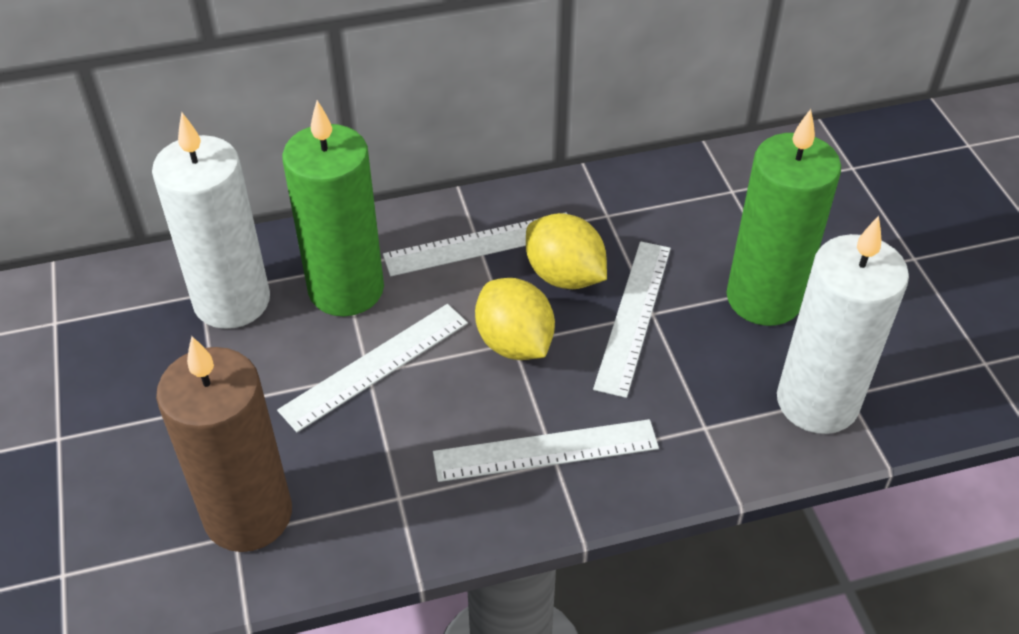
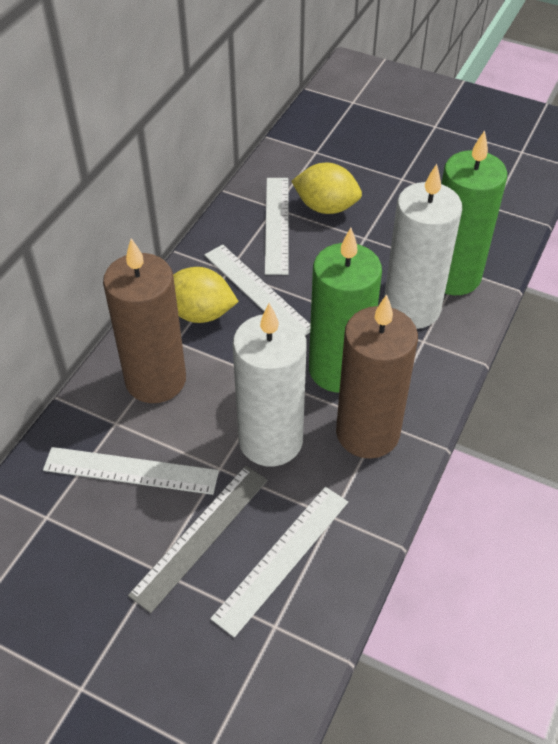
brown candle: 1 -> 2
grey ruler: 0 -> 1

